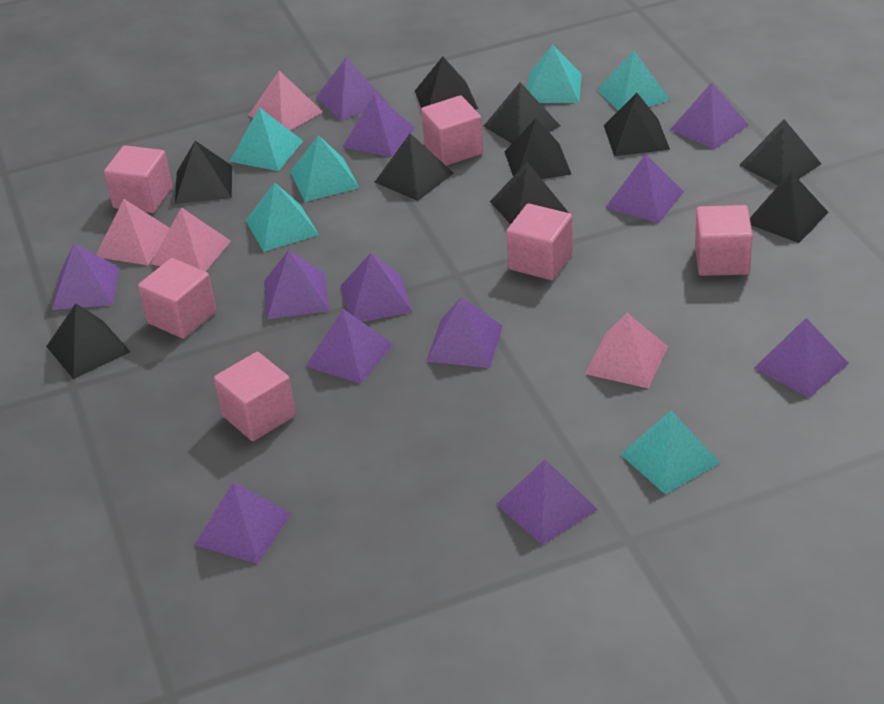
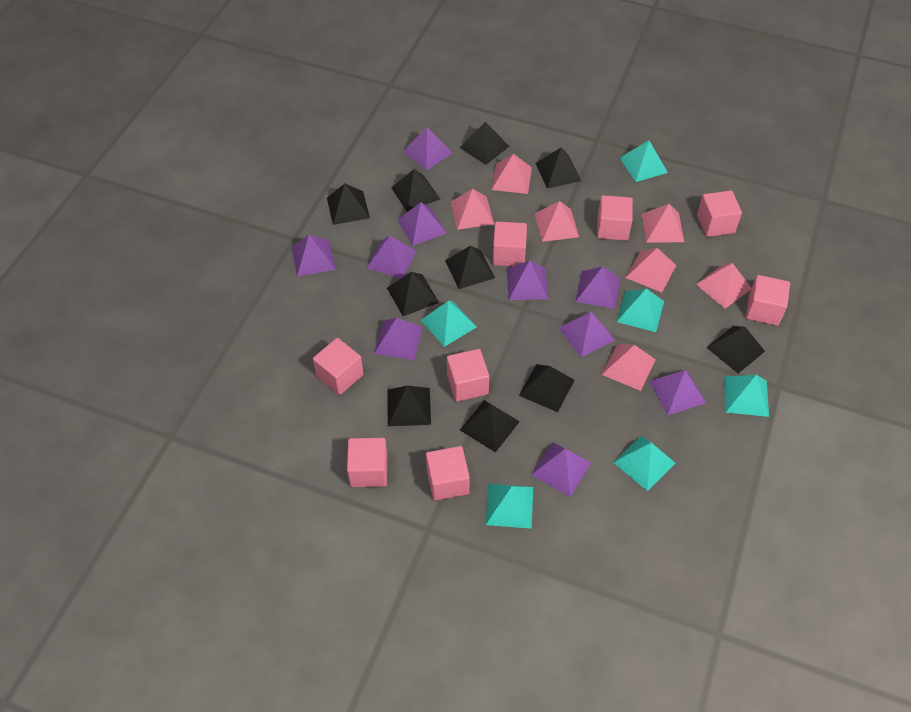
pink cube: 6 -> 8
pink pyramid: 4 -> 7
purple pyramid: 12 -> 10

